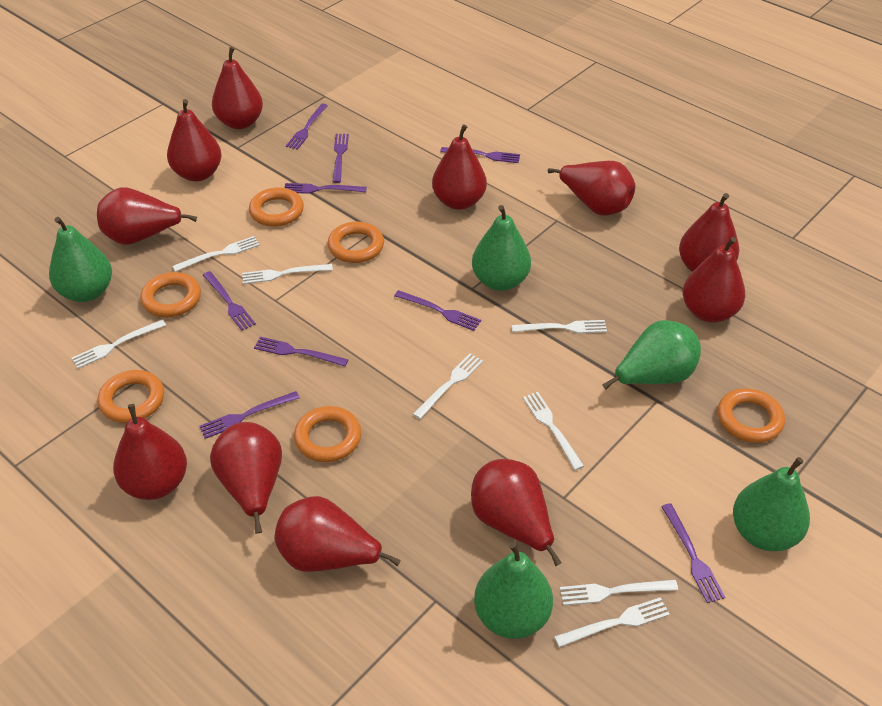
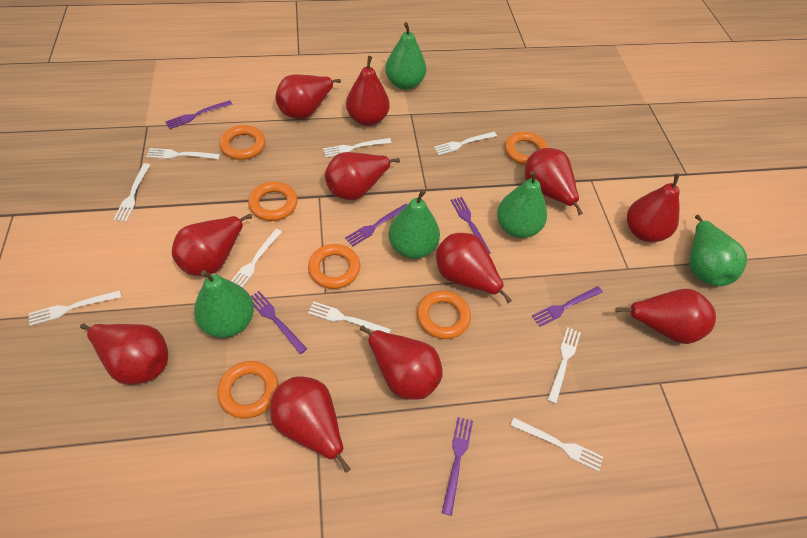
purple fork: 9 -> 6
white fork: 8 -> 9

